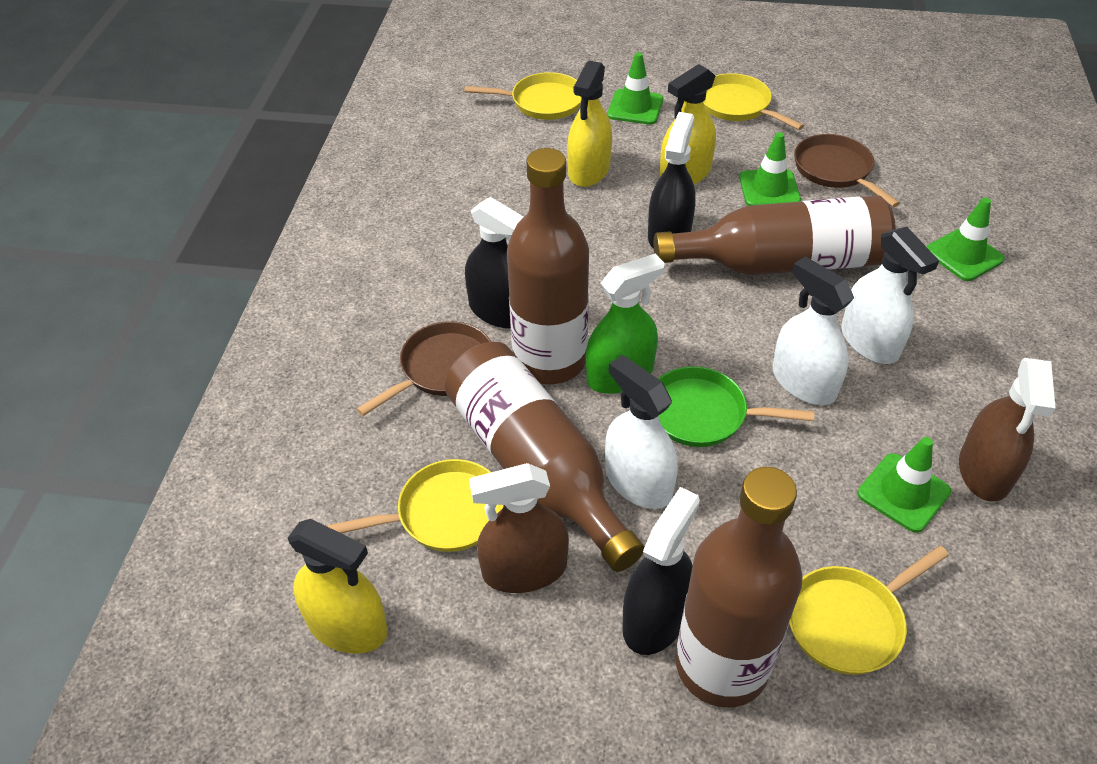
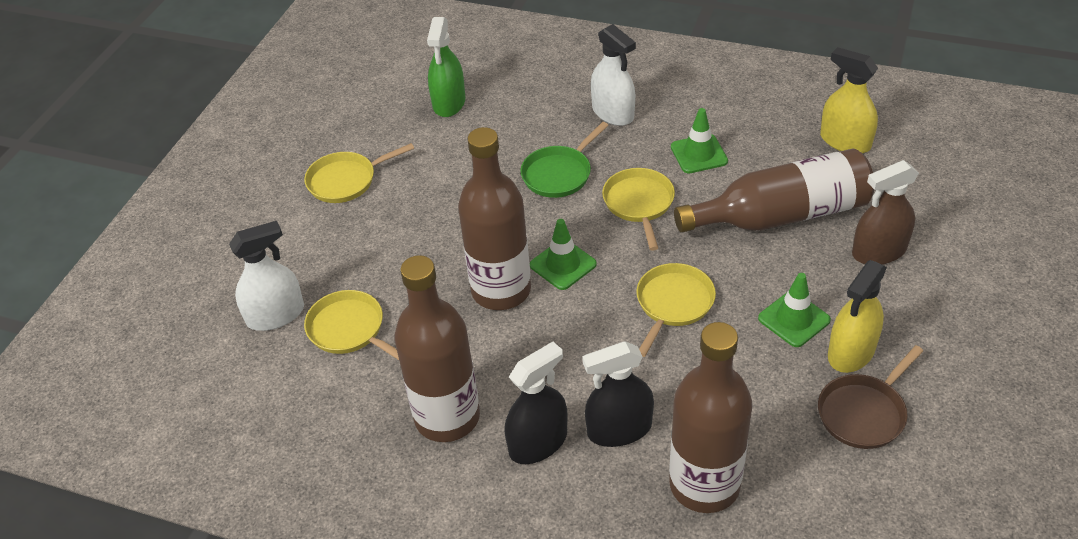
black spray bottle: 3 -> 2
brown pan: 2 -> 1
brown spray bottle: 2 -> 1
green traffic cone: 4 -> 3
white spray bottle: 3 -> 2
yellow spray bottle: 3 -> 2

